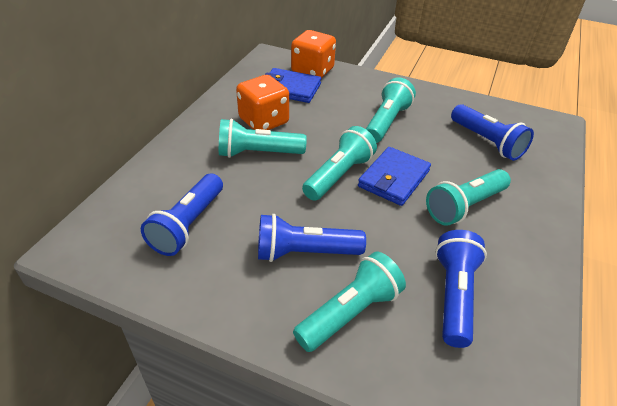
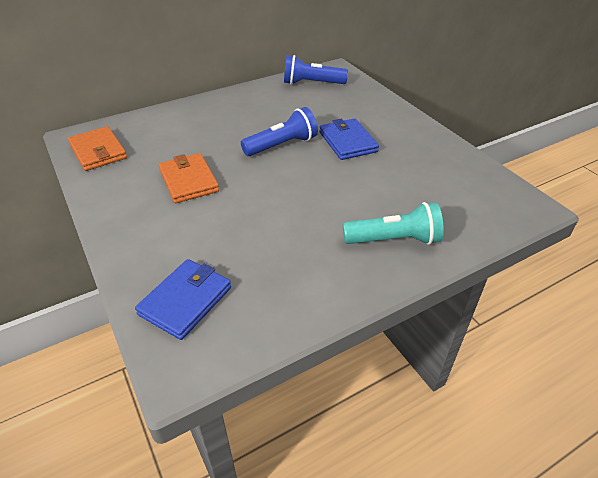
blue flashlight: 4 -> 2
orange dice: 2 -> 0
orange wallet: 0 -> 2
turquoise flashlight: 5 -> 1

